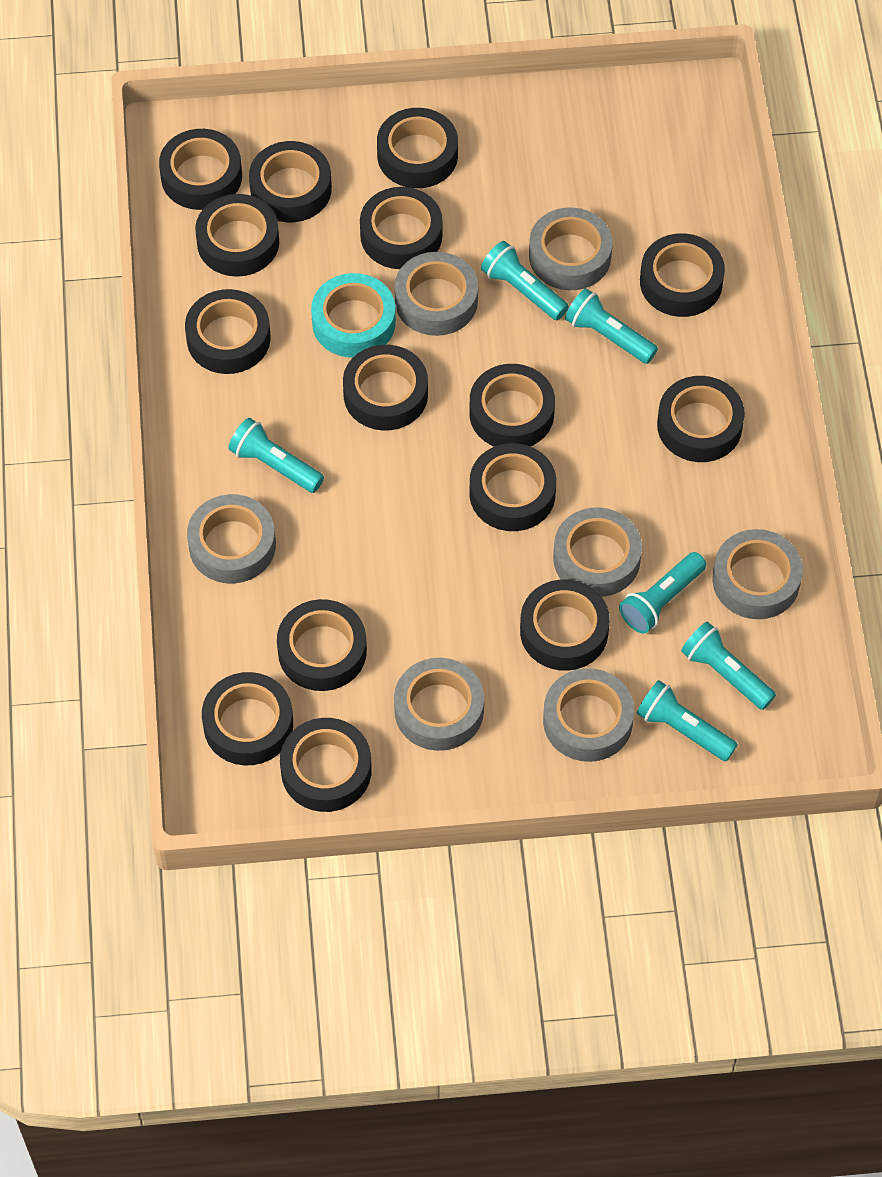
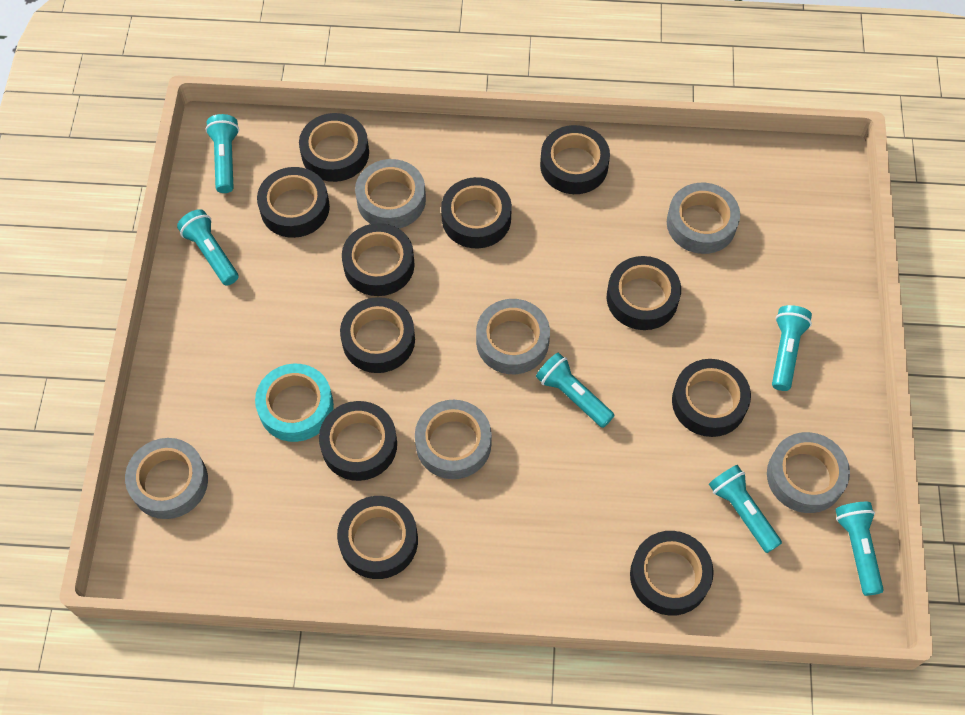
black tape: 15 -> 11
grey tape: 7 -> 6

